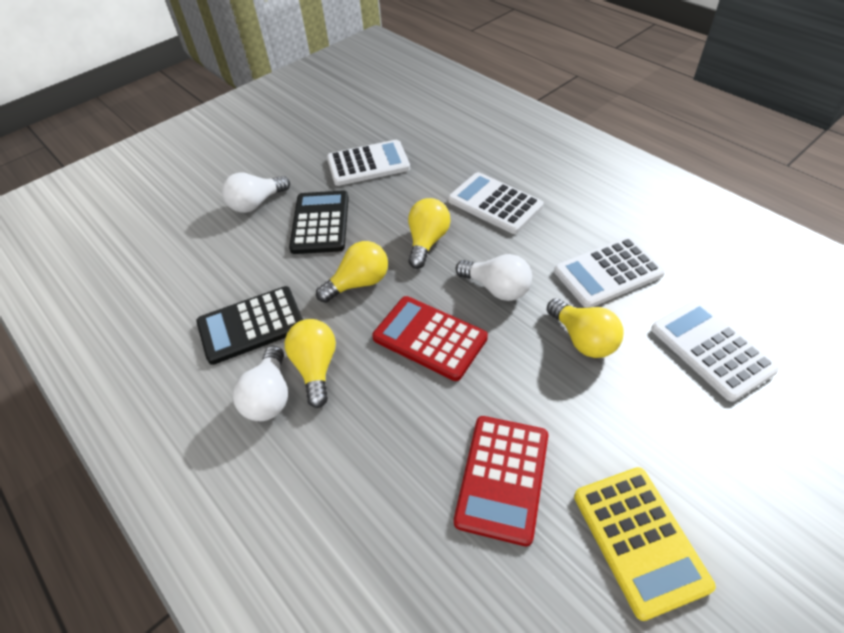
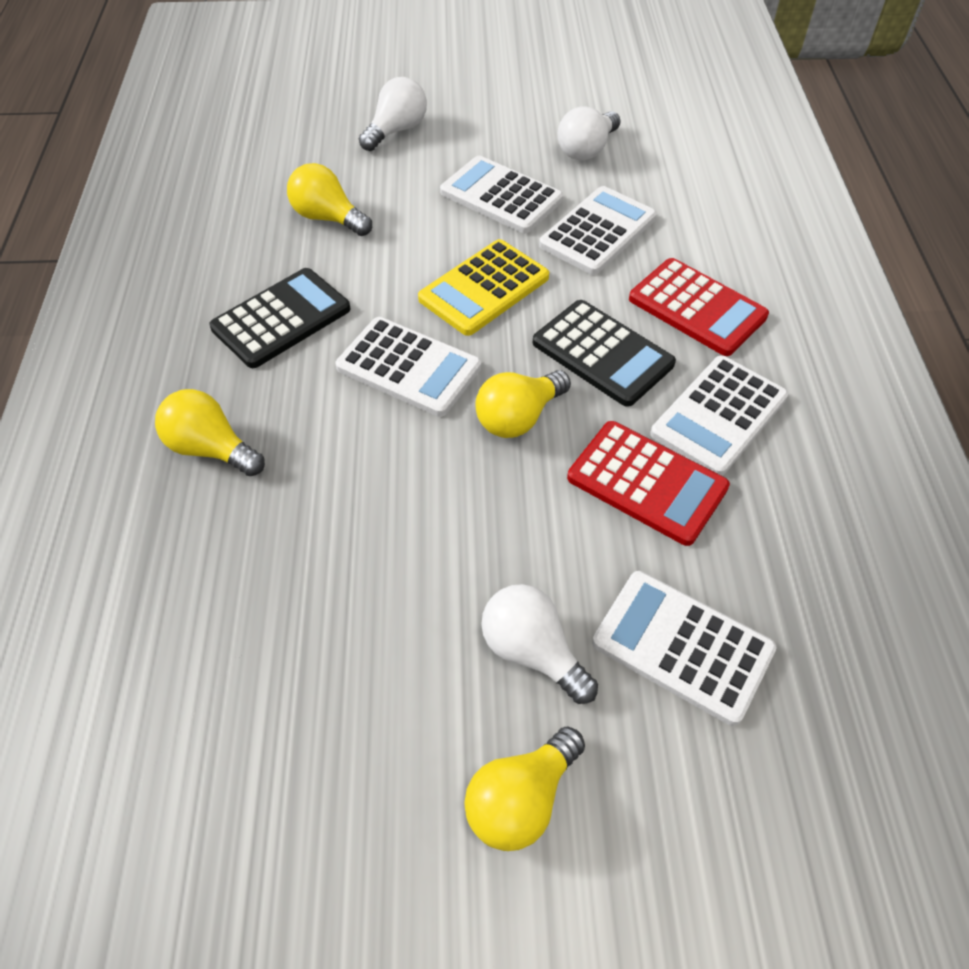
white calculator: 4 -> 5

